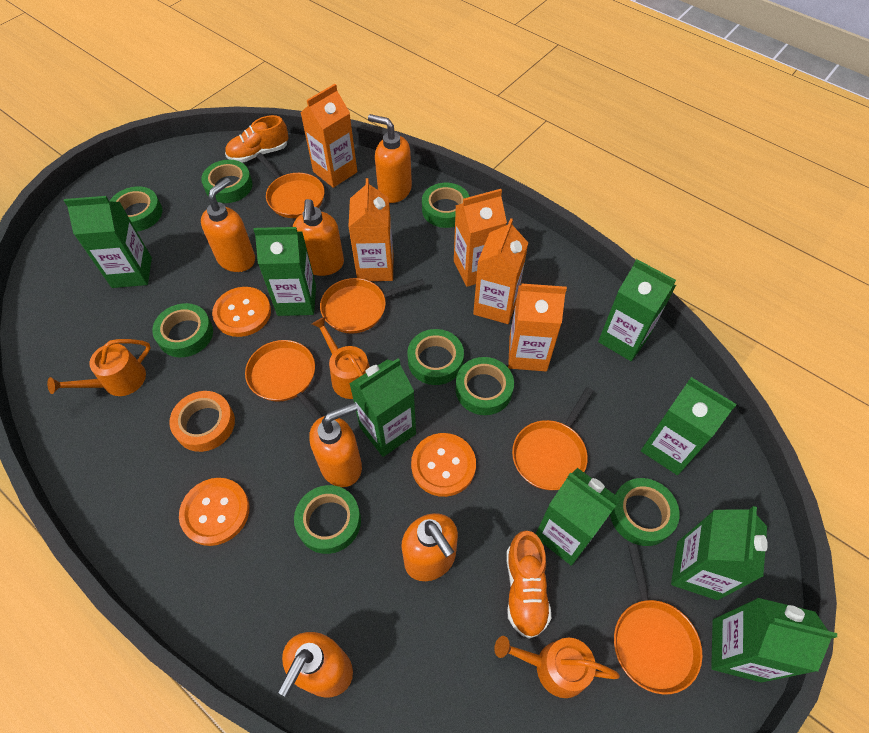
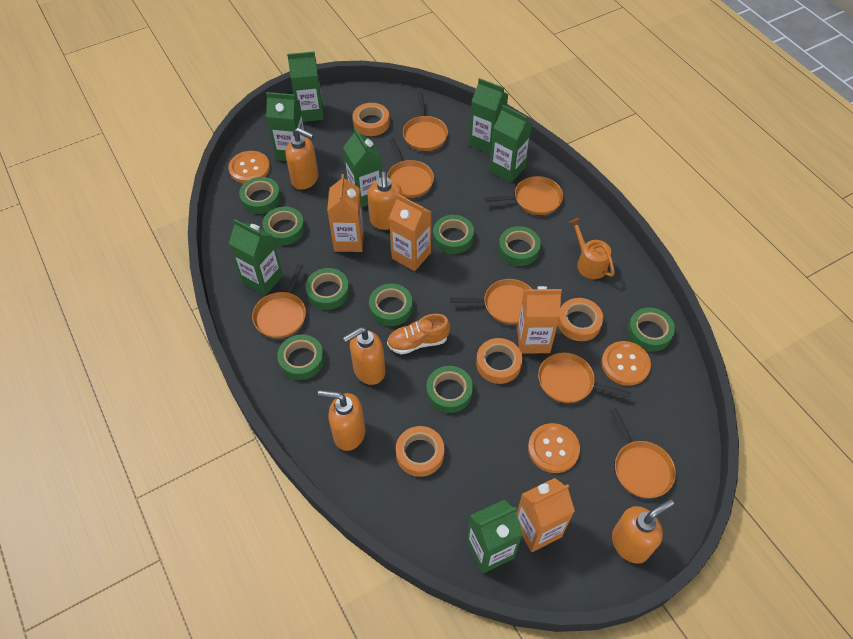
green carton: 8 -> 7
green tape: 8 -> 9
orange carton: 5 -> 4
orange pan: 5 -> 7
orange shoe: 2 -> 1
orange soap dispenser: 6 -> 5
orange tape: 1 -> 4
orange watering can: 3 -> 1

